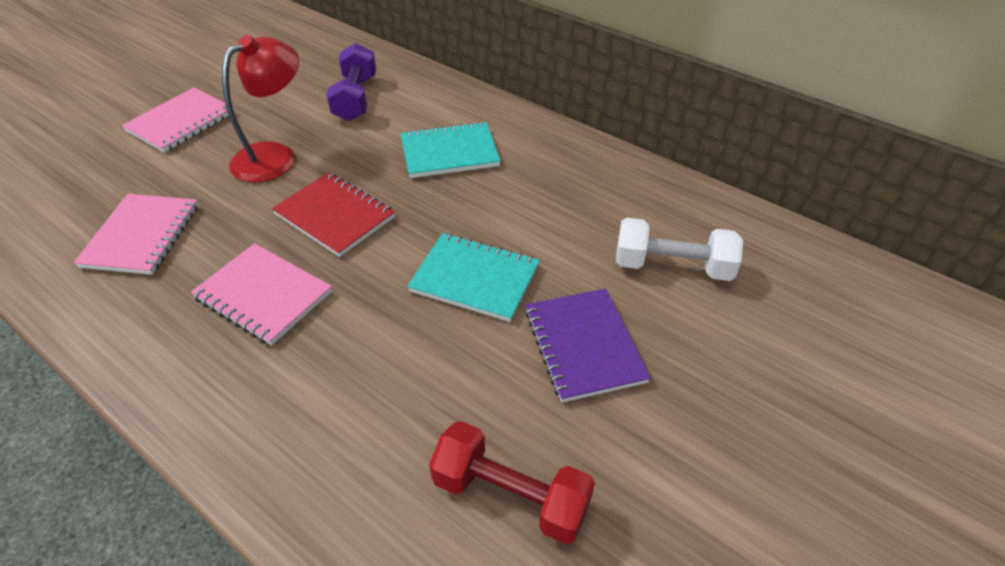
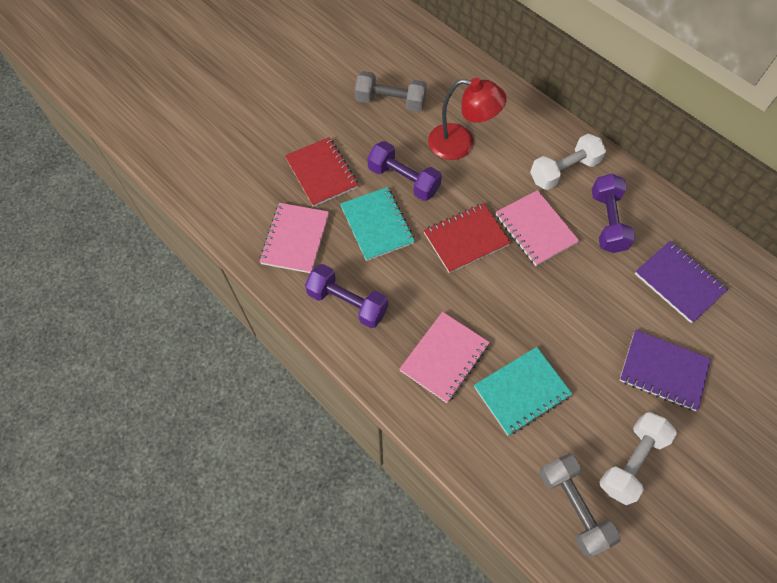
grey dumbbell: 0 -> 2
purple dumbbell: 1 -> 3
purple notebook: 1 -> 2
red dumbbell: 1 -> 0
red notebook: 1 -> 2
white dumbbell: 1 -> 2

